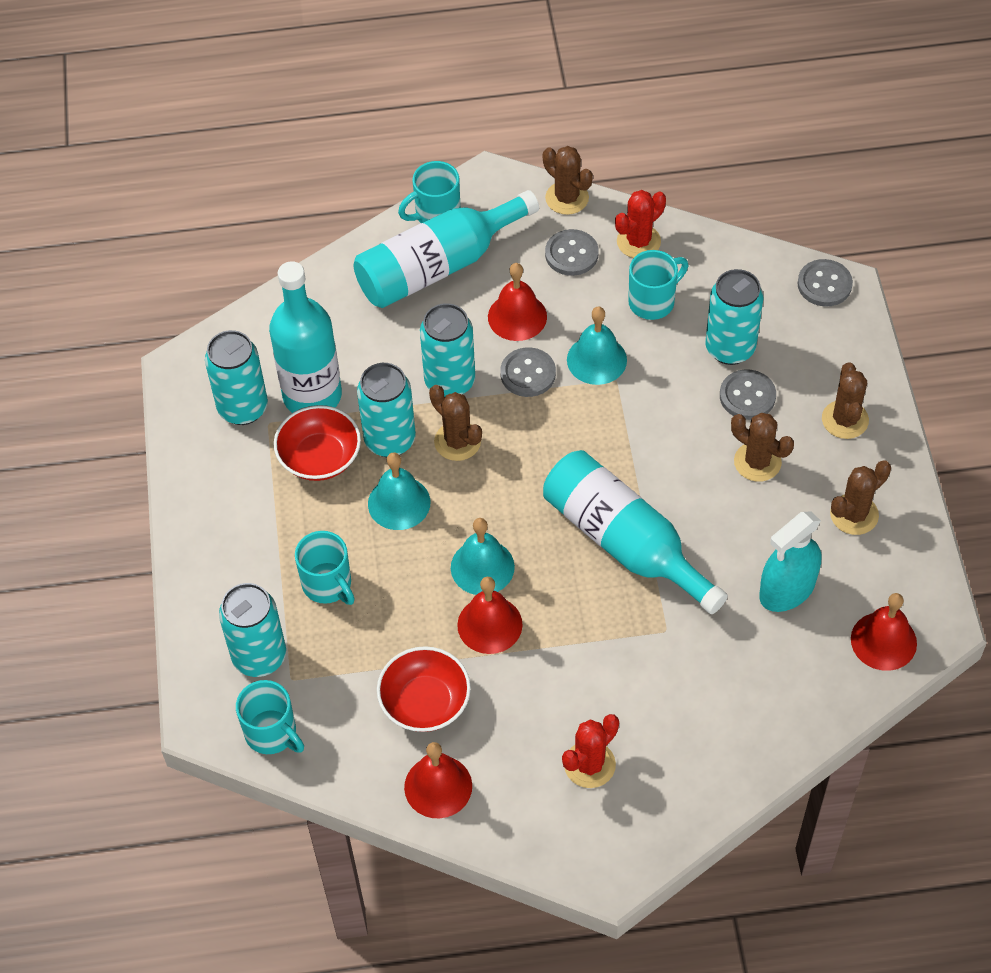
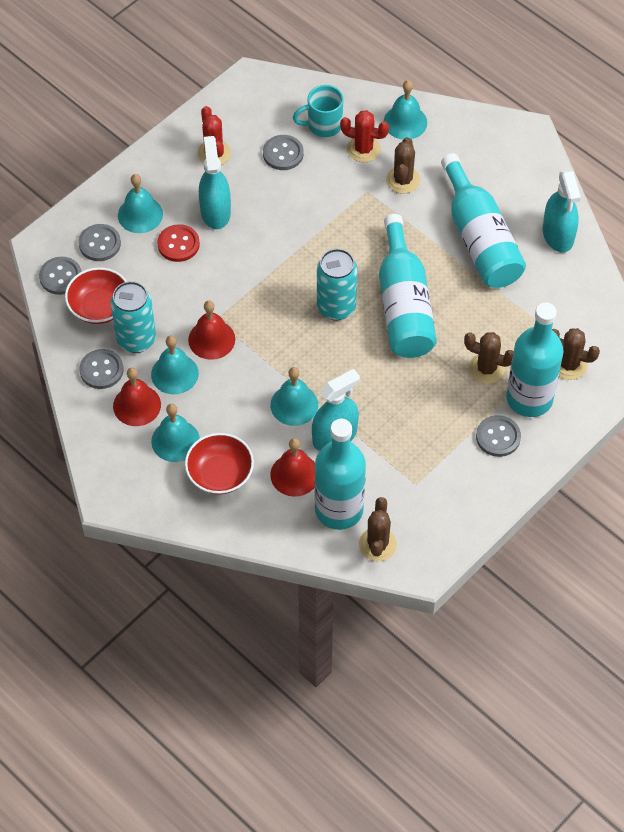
brown cactus: 5 -> 4
grey button: 4 -> 5
red bell: 4 -> 3
red button: 0 -> 1
turquoise bell: 3 -> 5
turquoise bottle: 3 -> 4
turquoise can: 5 -> 2
turquoise mug: 4 -> 1
turquoise spray bottle: 1 -> 3

